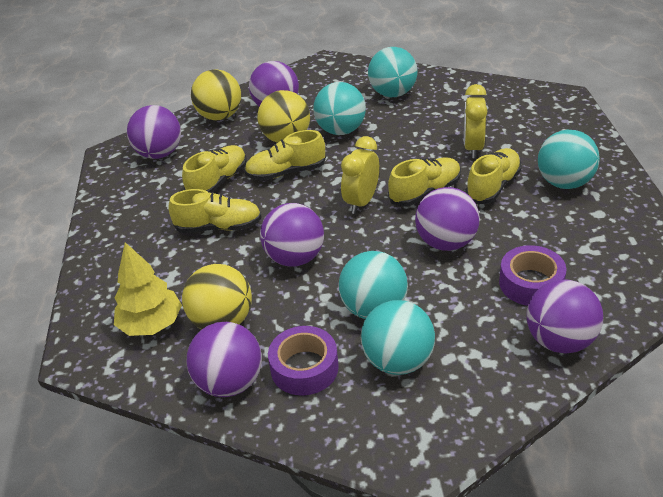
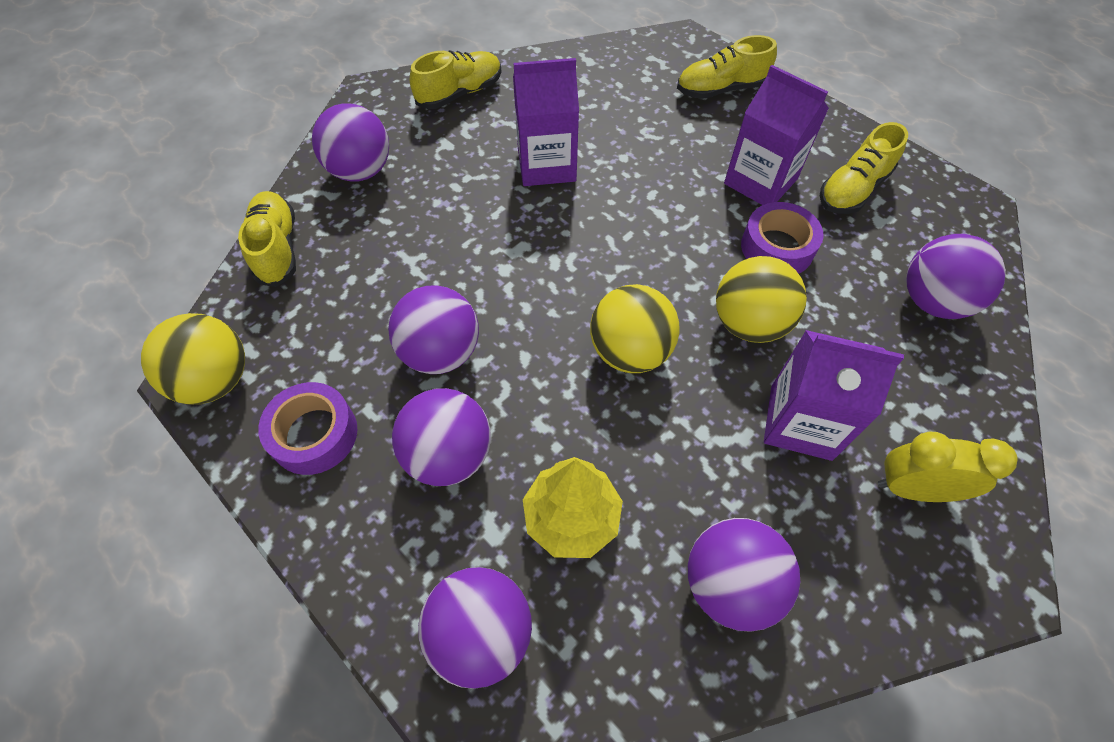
purple carton: 0 -> 3
turquoise ball: 5 -> 0
yellow clock: 2 -> 1
yellow shoe: 5 -> 4

